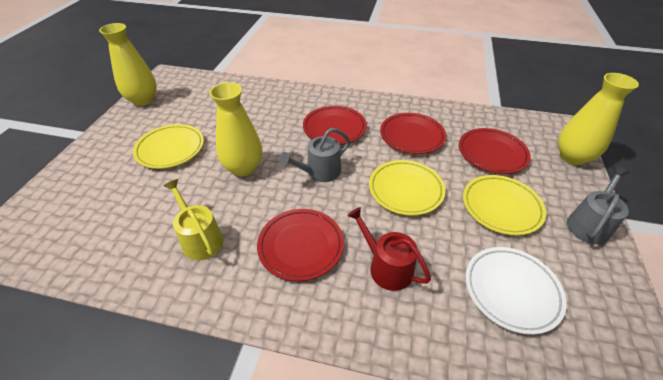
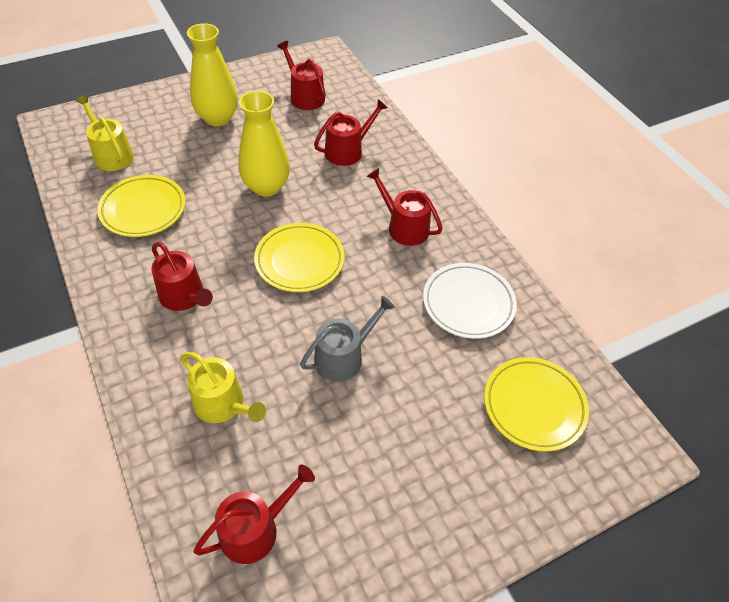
grey watering can: 2 -> 1
red plate: 4 -> 0
red watering can: 1 -> 5
yellow vase: 3 -> 2
yellow watering can: 1 -> 2

